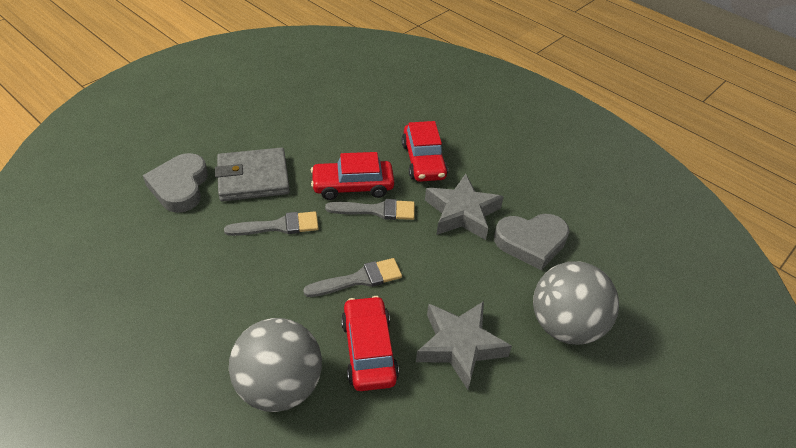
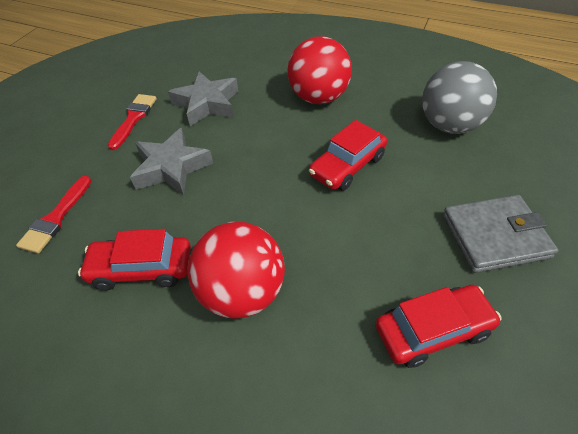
grey ball: 2 -> 1
grey brush: 3 -> 0
grey heart: 2 -> 0
red ball: 0 -> 2
red brush: 0 -> 2

